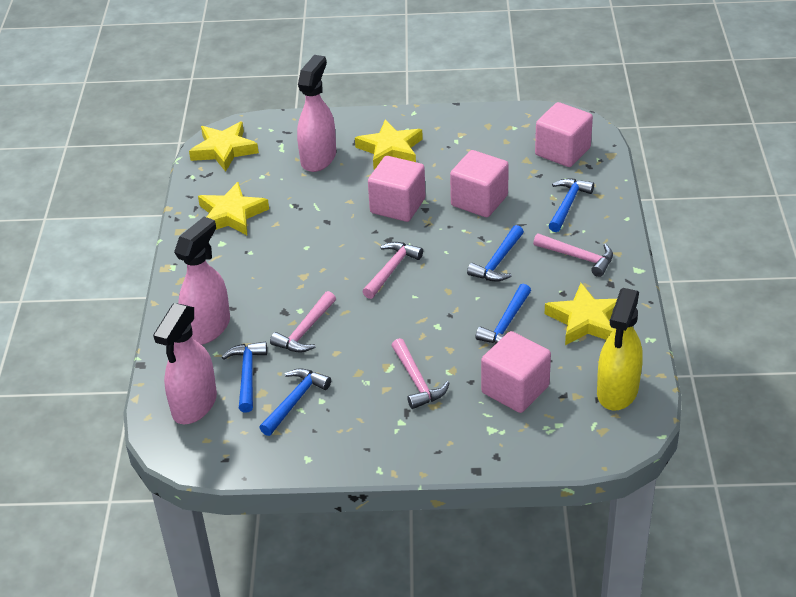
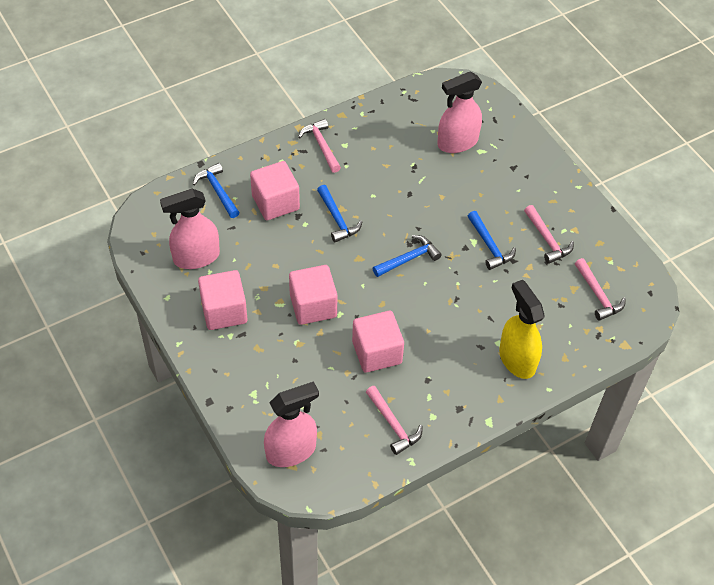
blue hammer: 5 -> 4
yellow star: 4 -> 0

